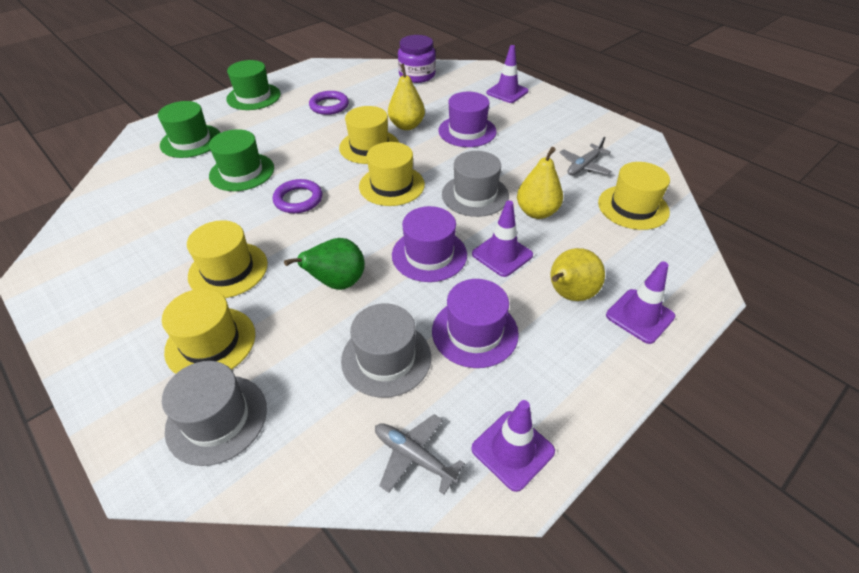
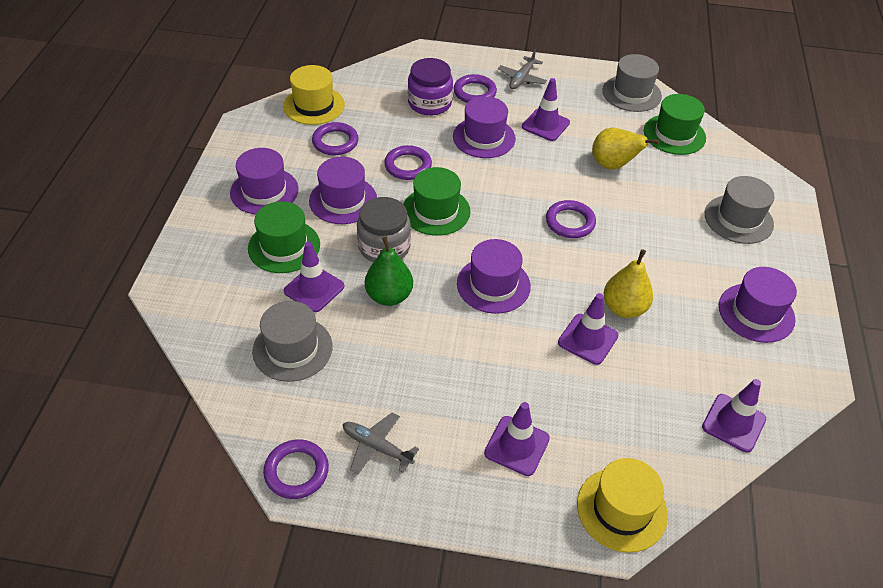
grey jar: 0 -> 1
purple hat: 3 -> 5
purple ring: 2 -> 5
purple traffic cone: 4 -> 5
yellow hat: 5 -> 2
yellow pear: 3 -> 2

